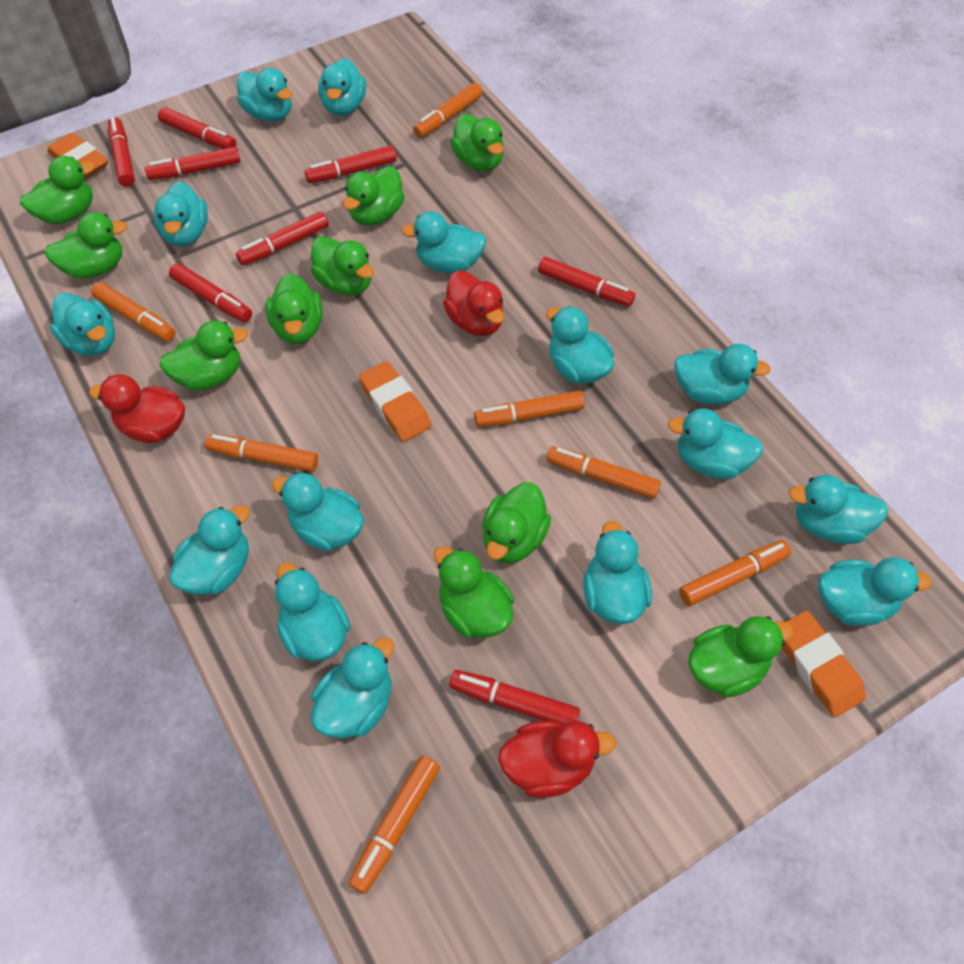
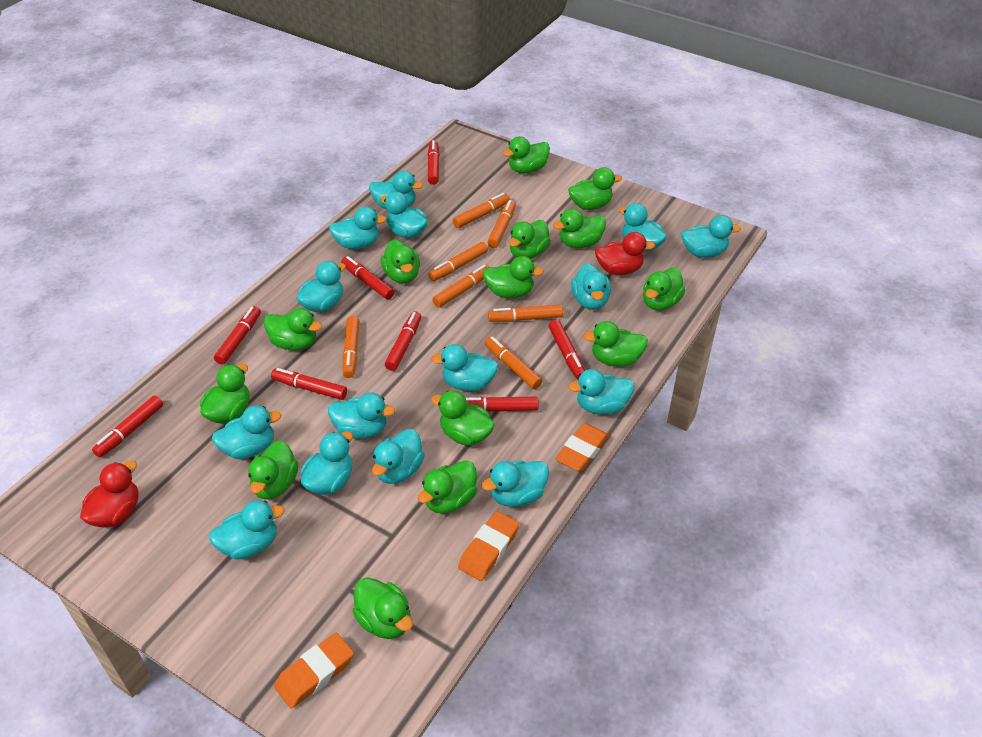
green duck: 10 -> 14
red duck: 3 -> 2

